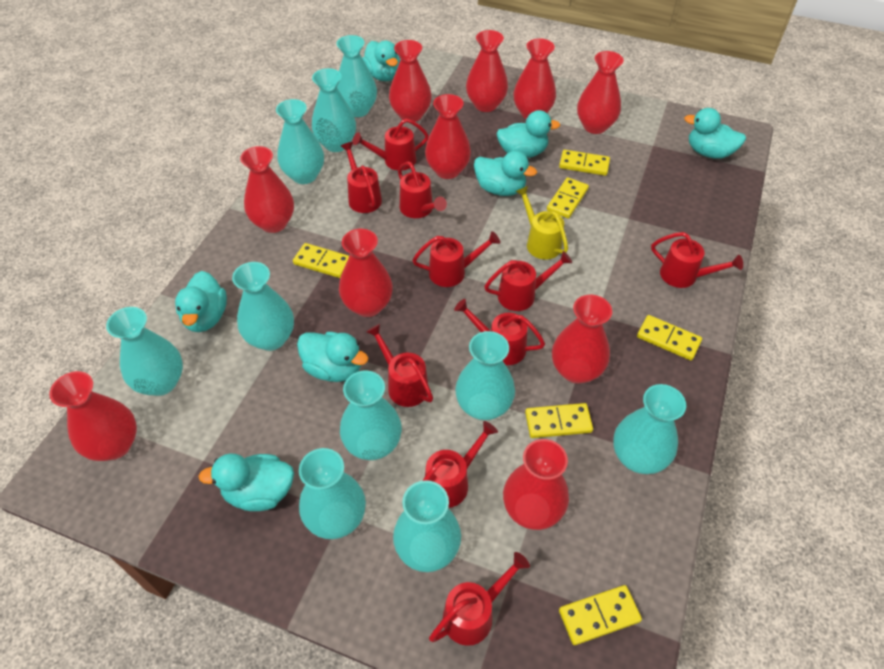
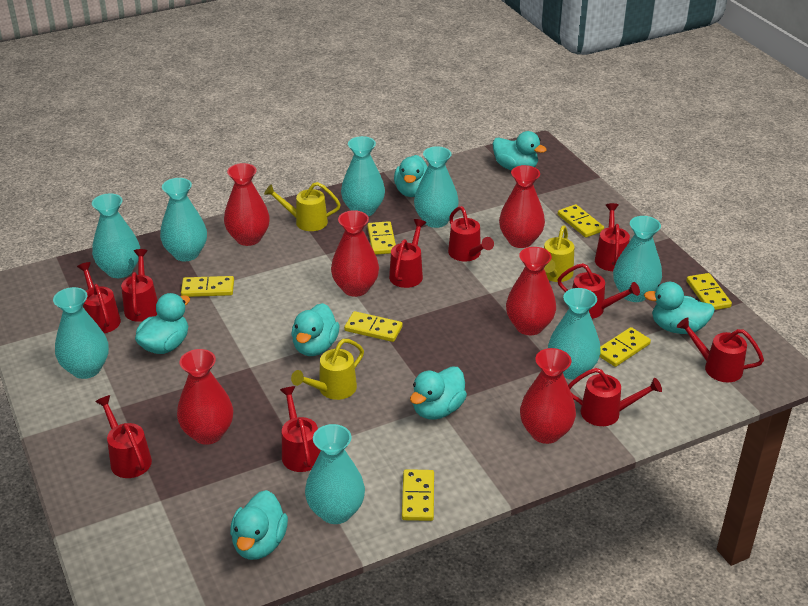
red vase: 10 -> 6
turquoise vase: 10 -> 8
yellow domino: 6 -> 7
yellow watering can: 1 -> 3

